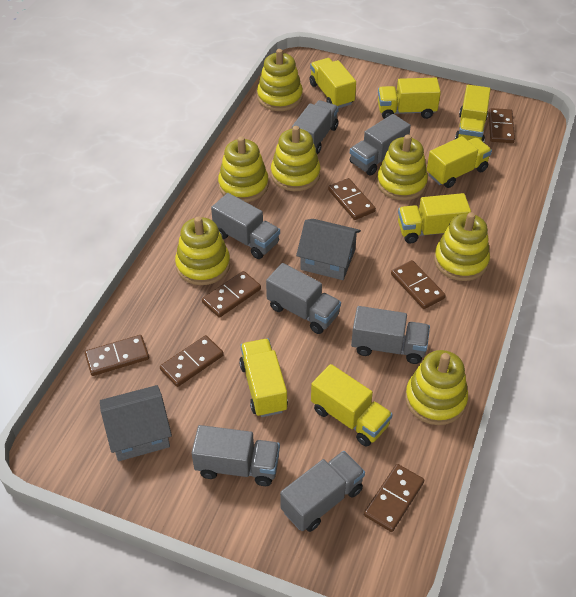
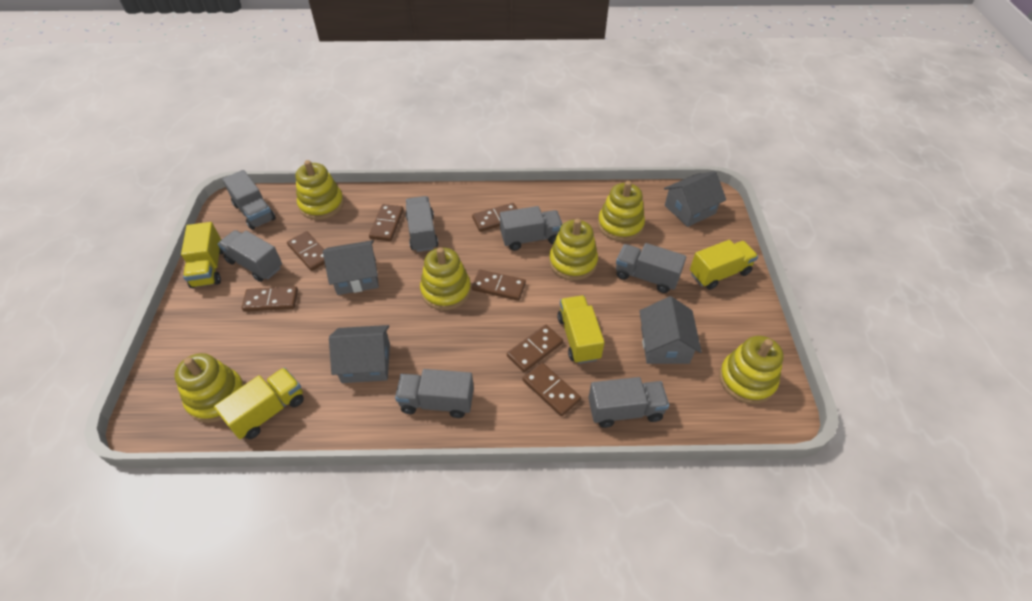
grey house: 2 -> 4
yellow stacking toy: 7 -> 6
yellow truck: 7 -> 4

